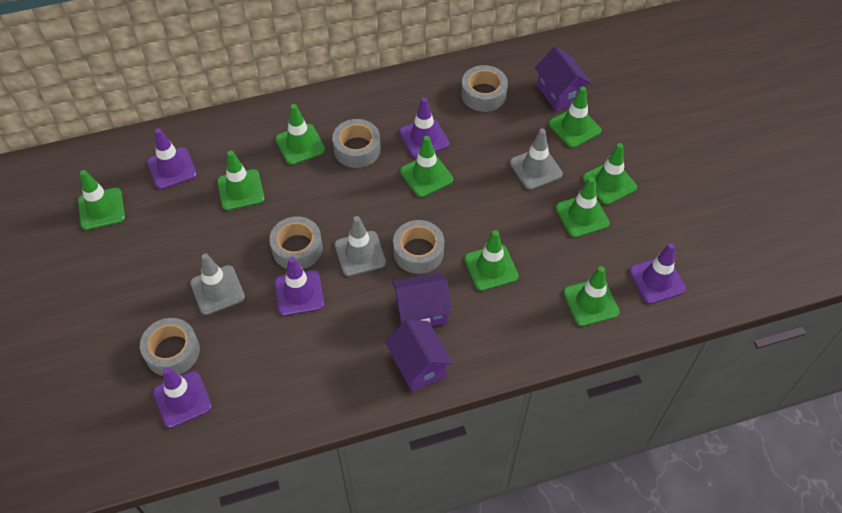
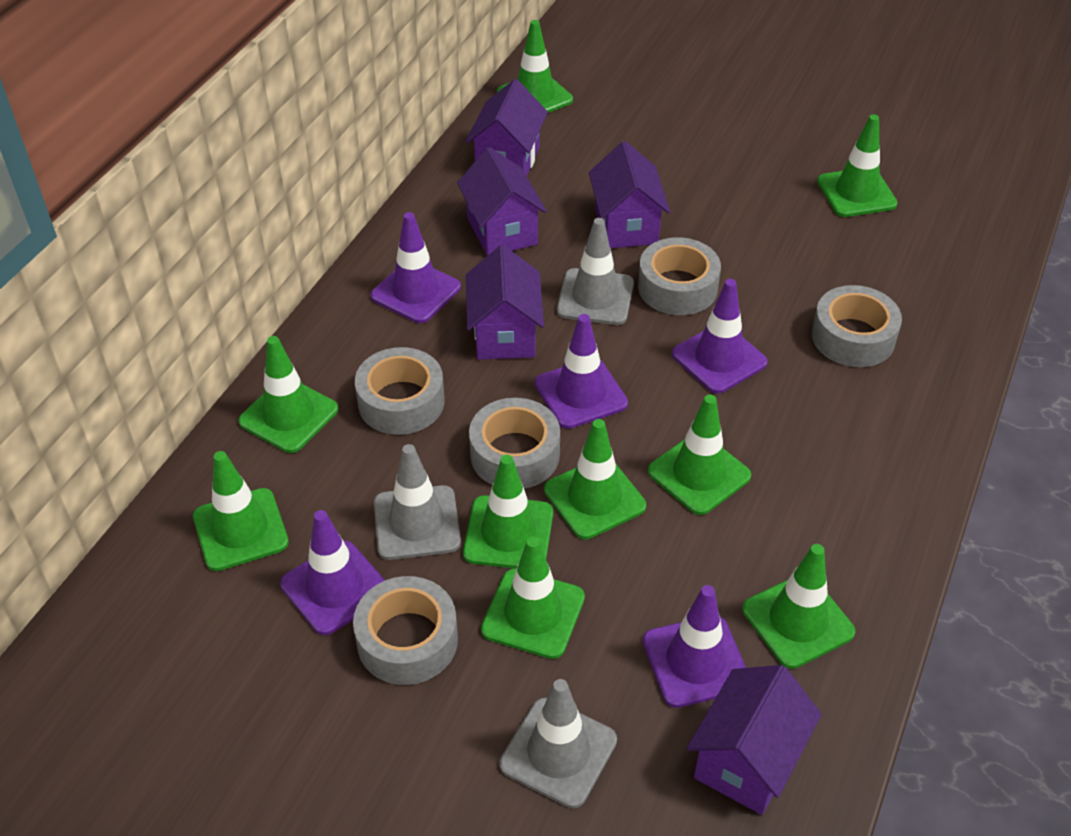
purple house: 3 -> 5

